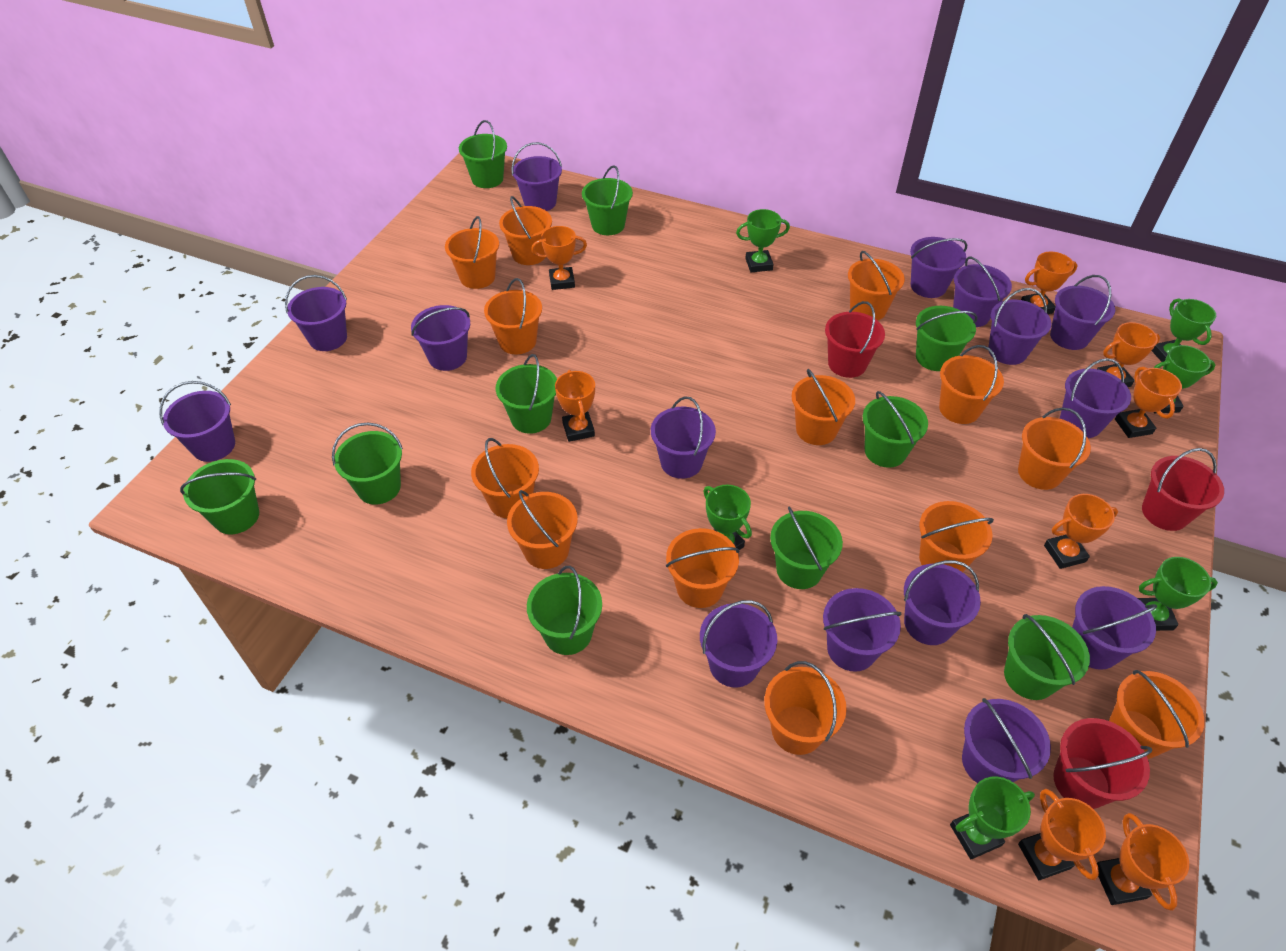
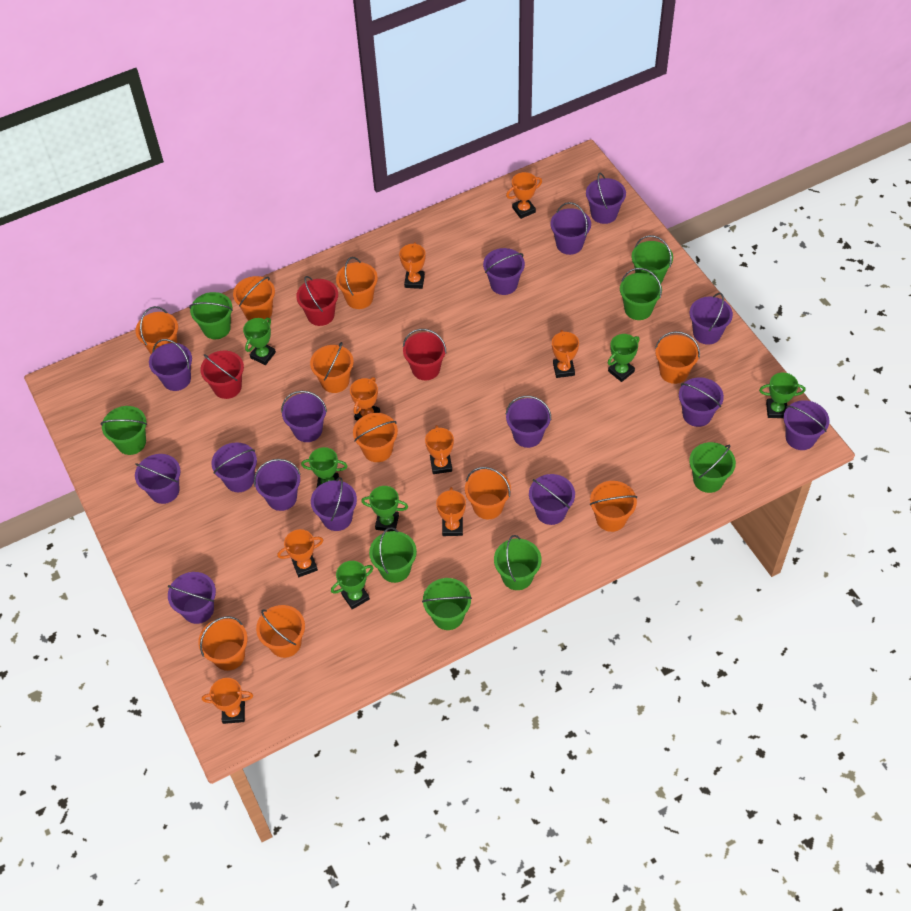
green bucket: 10 -> 8
orange bucket: 13 -> 10

